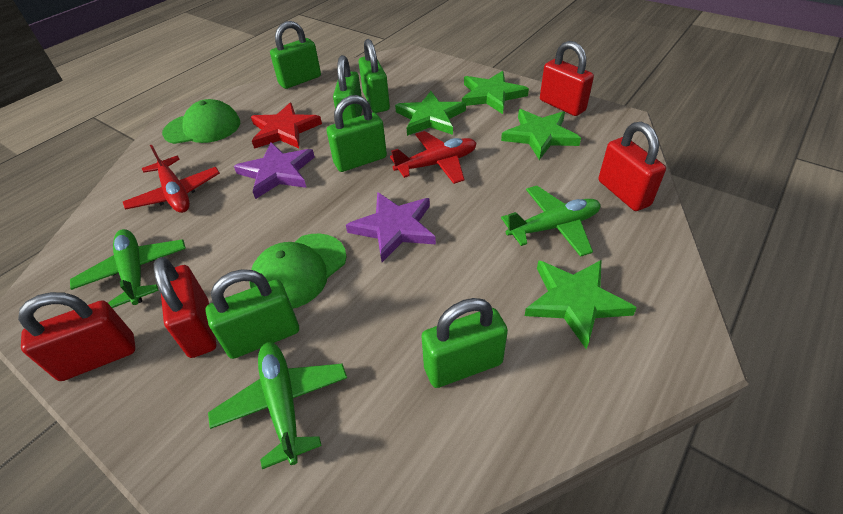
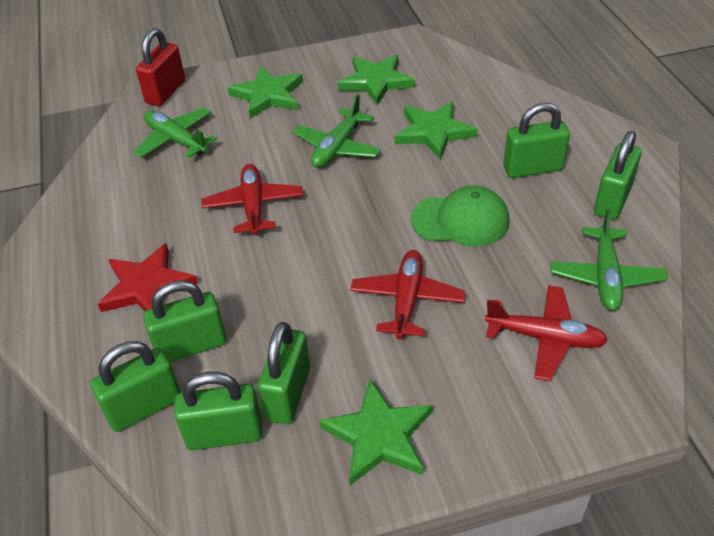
green cap: 2 -> 1
purple star: 2 -> 0
red padlock: 4 -> 1
red plane: 2 -> 3

